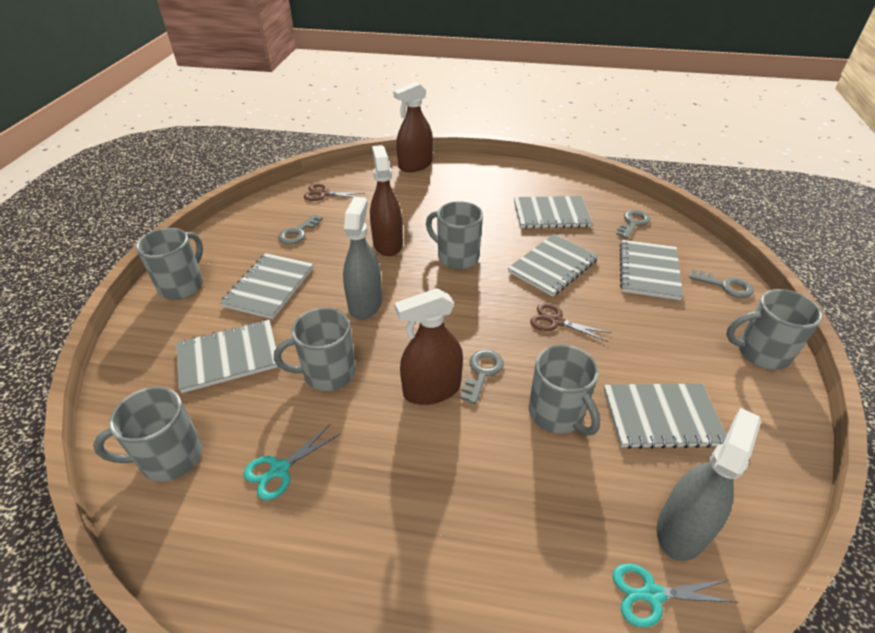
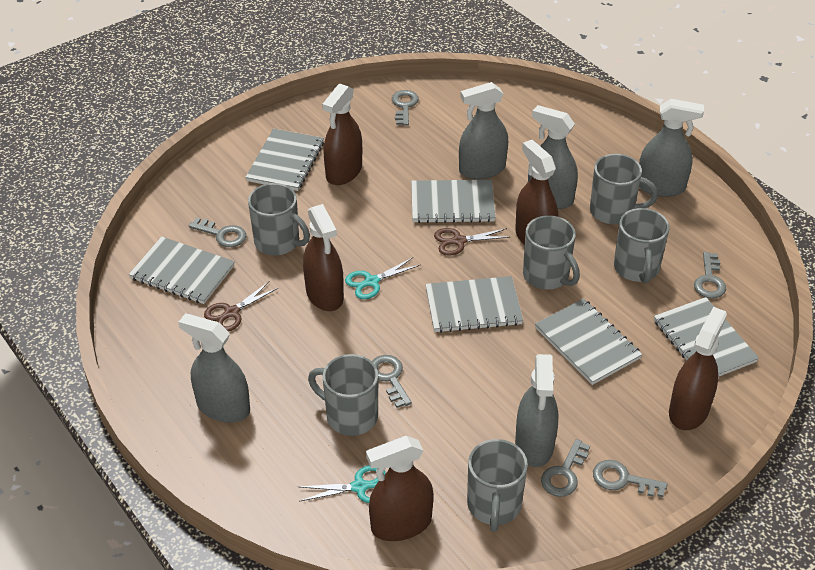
brown spray bottle: 3 -> 5
grey key: 4 -> 6
grey spray bottle: 2 -> 5

